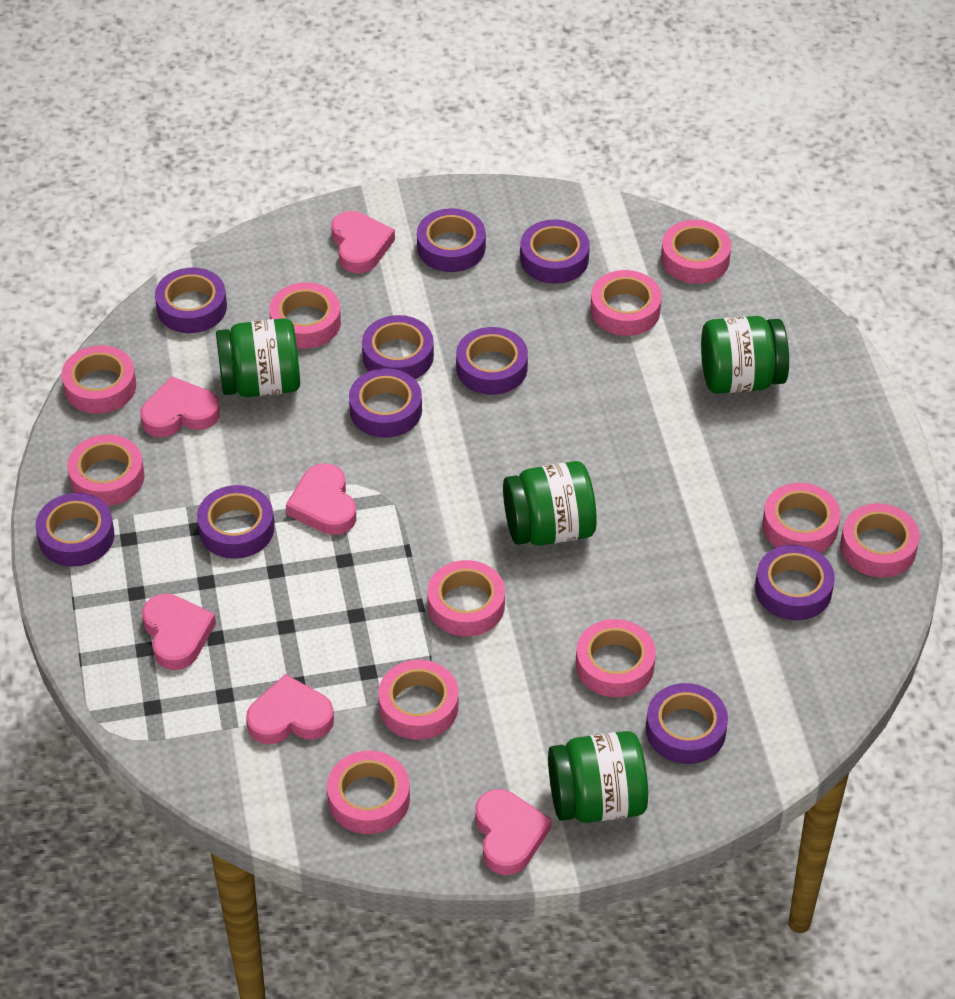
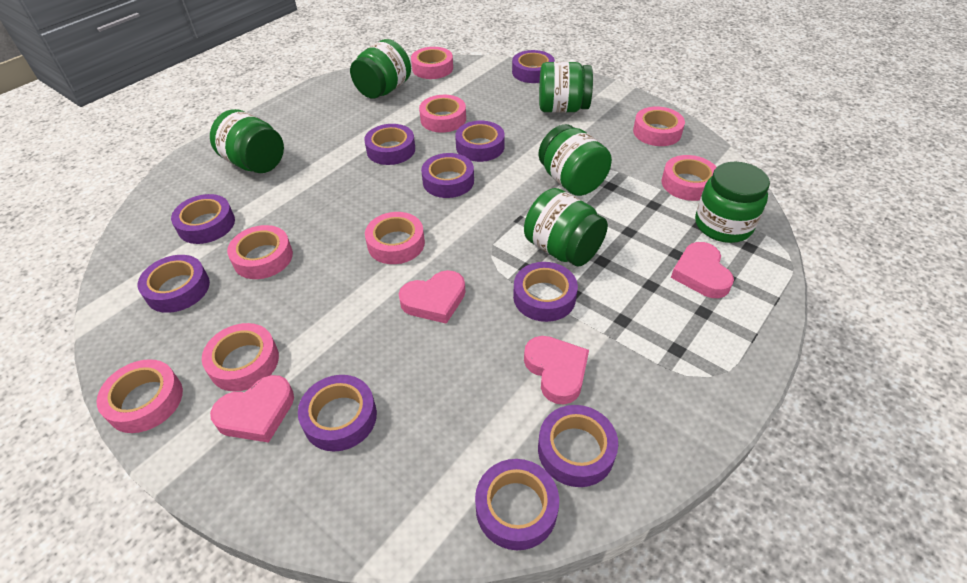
green jar: 4 -> 6
pink heart: 6 -> 4
pink tape: 11 -> 8

